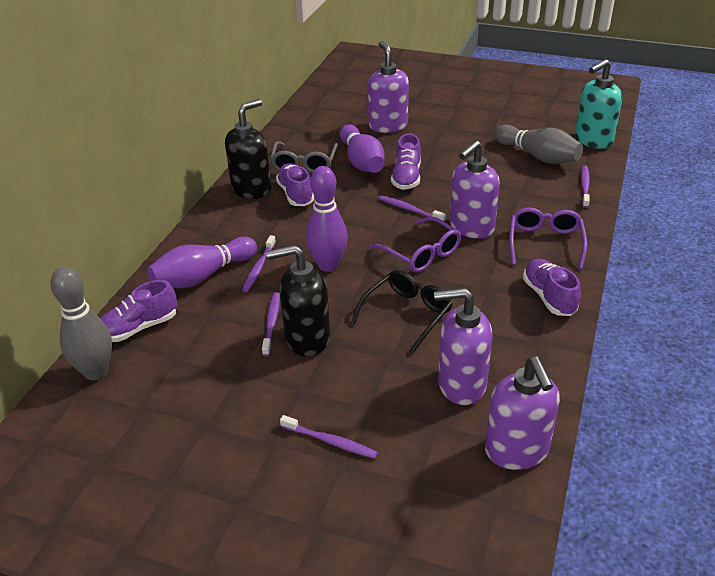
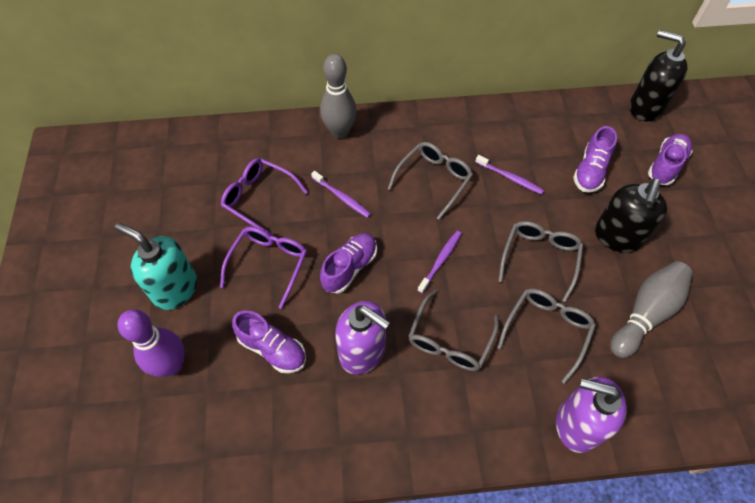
black glasses: 1 -> 0
grey glasses: 1 -> 4
purple bowling pin: 3 -> 1
purple soap dispenser: 4 -> 2
purple toothbrush: 5 -> 3

